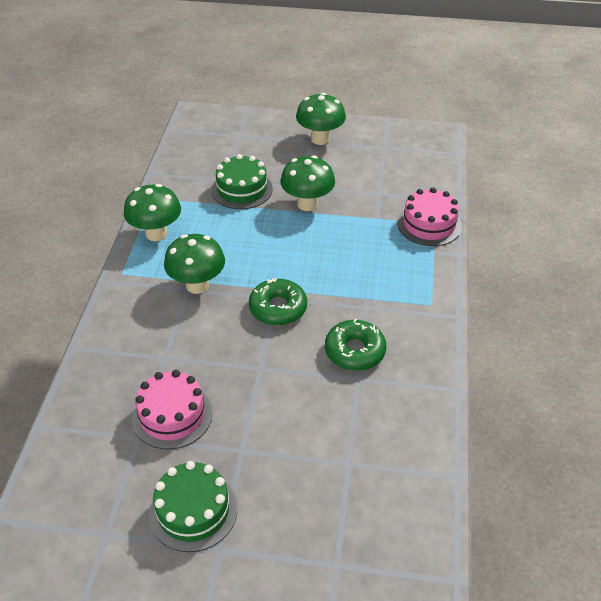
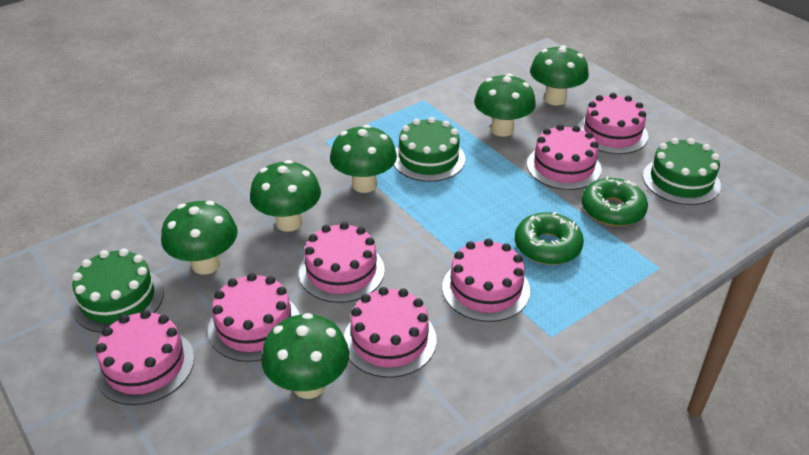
green cake: 2 -> 3
green mushroom: 4 -> 6
pink cake: 2 -> 7

